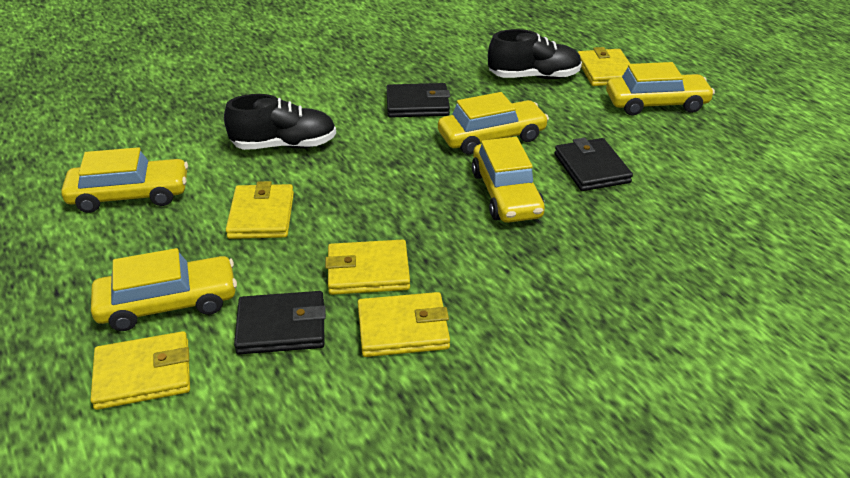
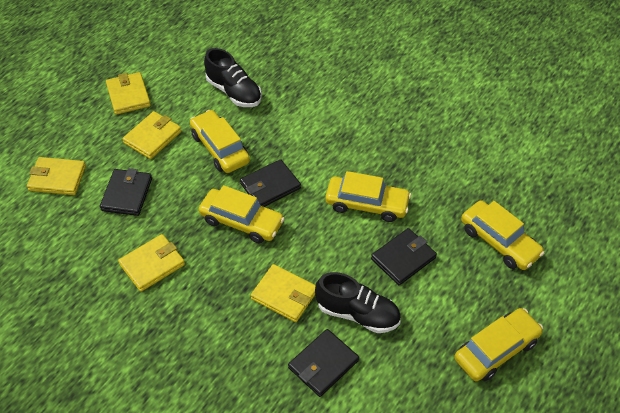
black wallet: 3 -> 4

